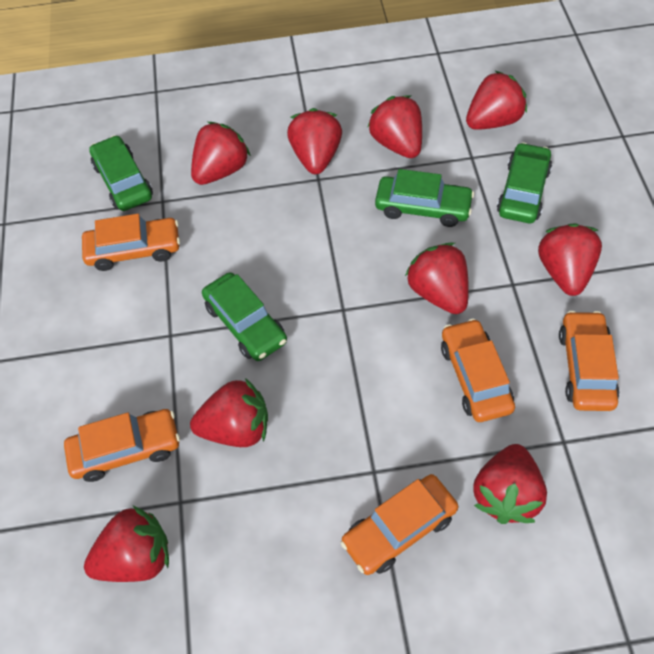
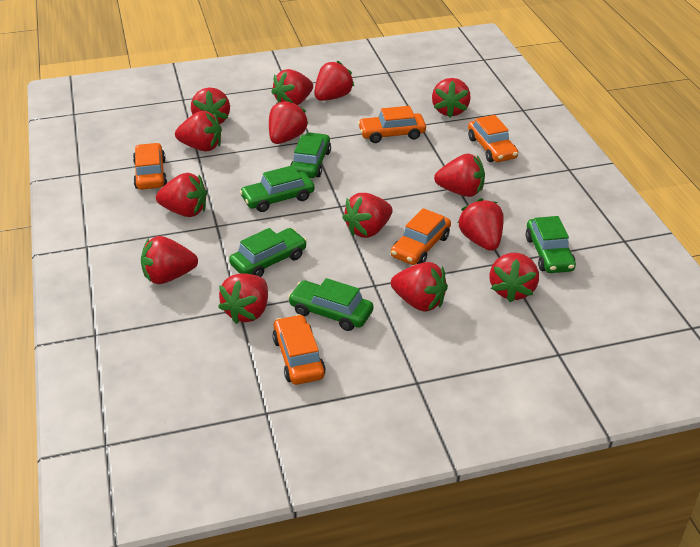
green car: 4 -> 5
red strawberry: 9 -> 14

